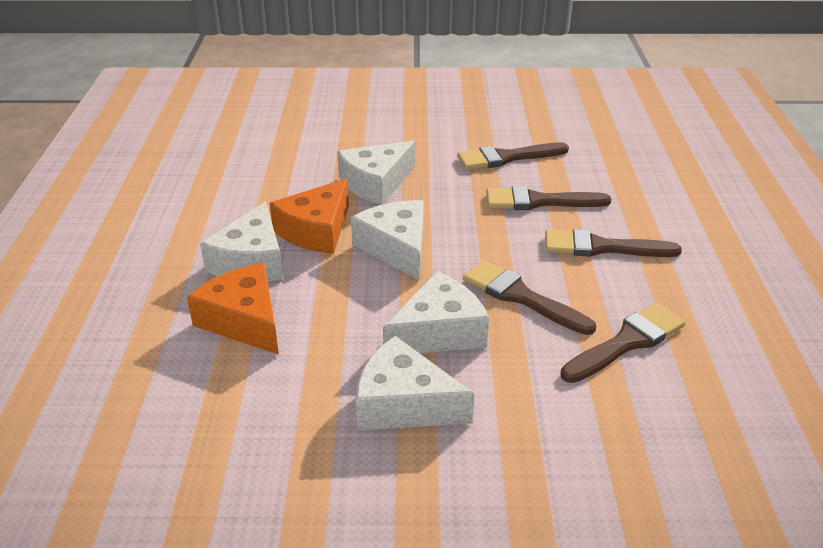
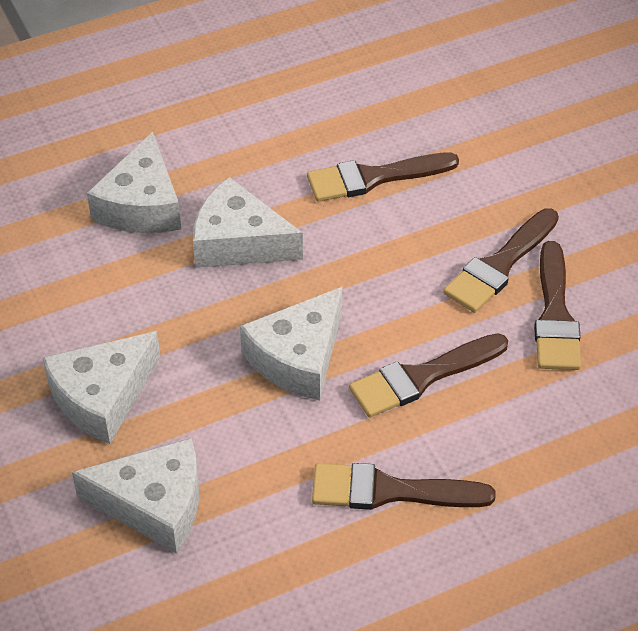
orange cheese: 2 -> 0

